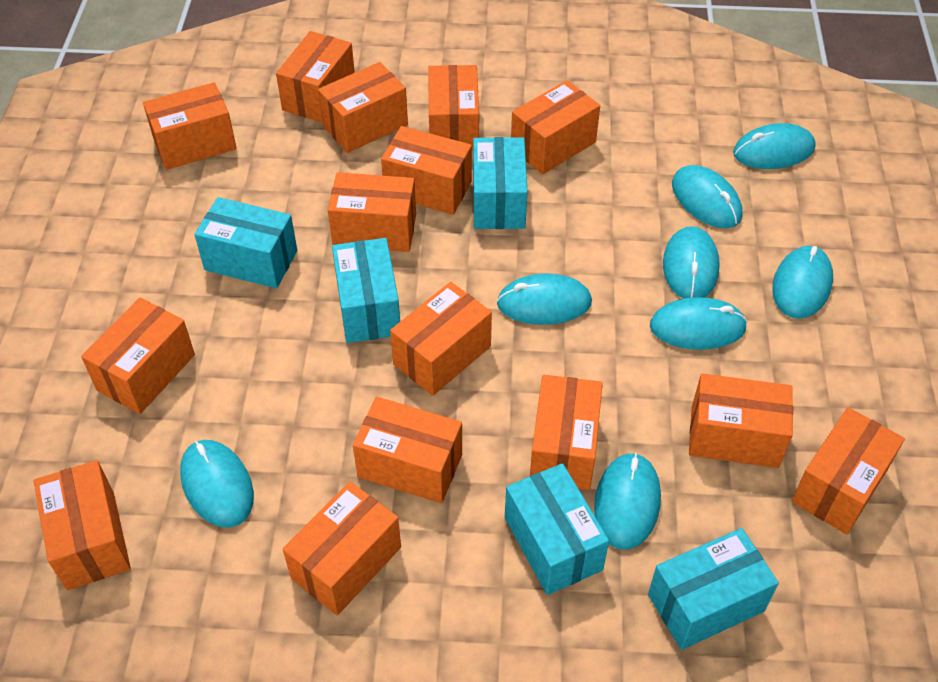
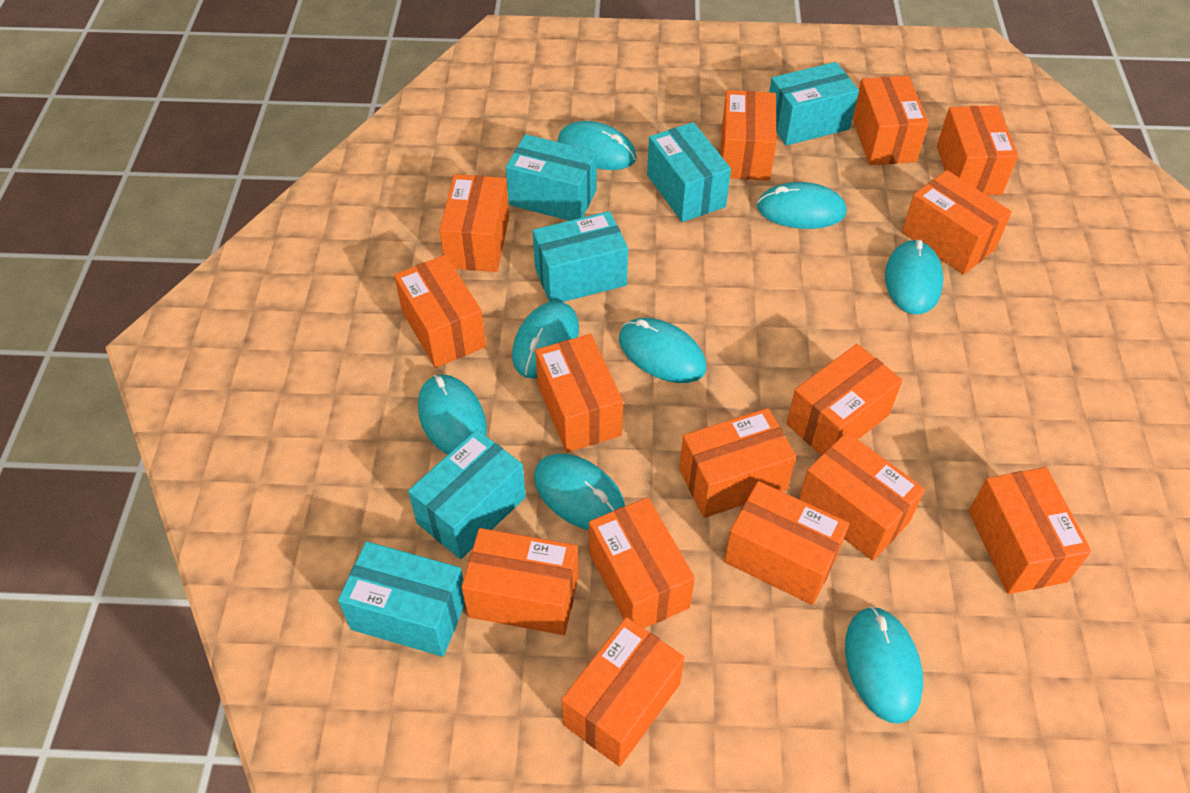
turquoise box: 5 -> 6

